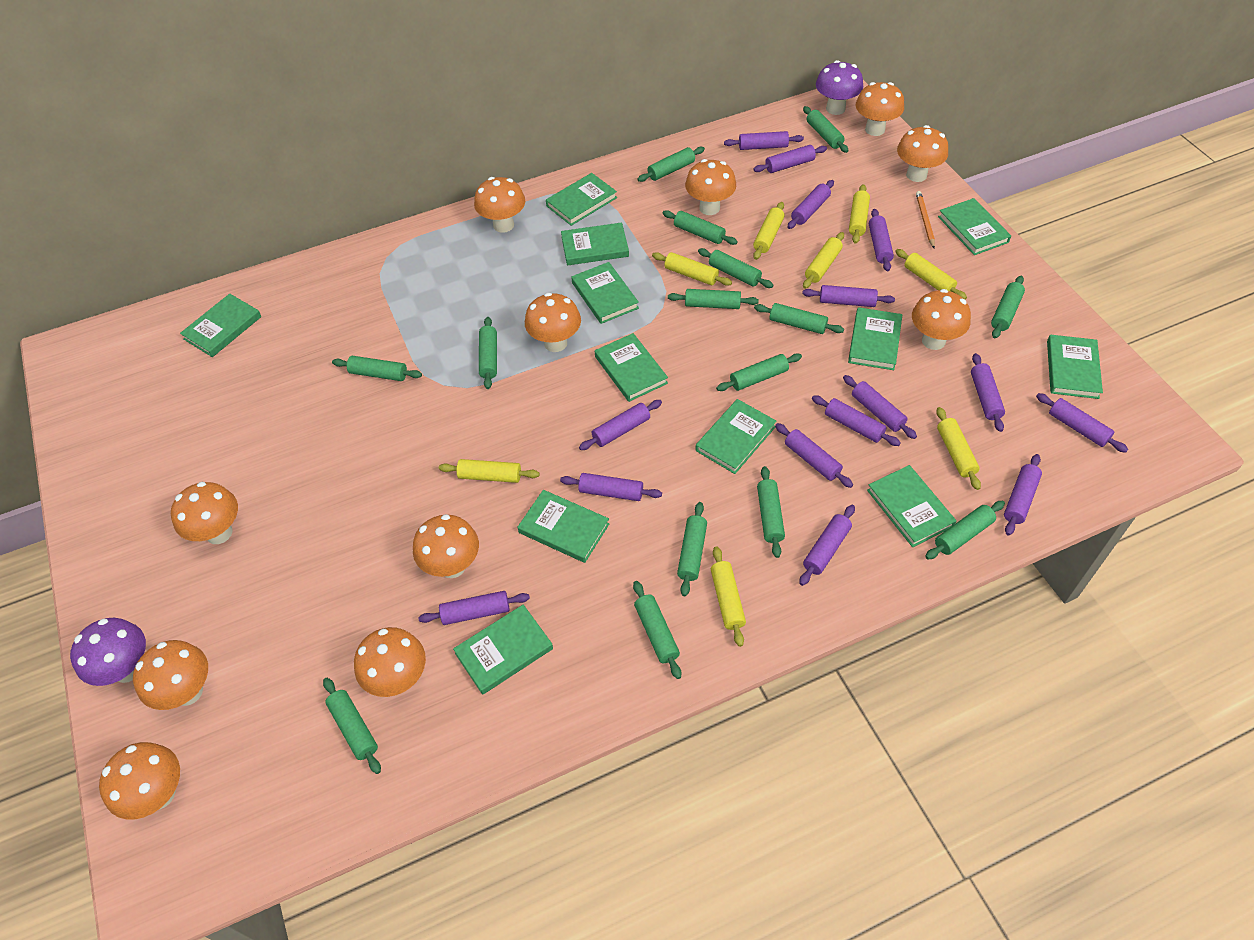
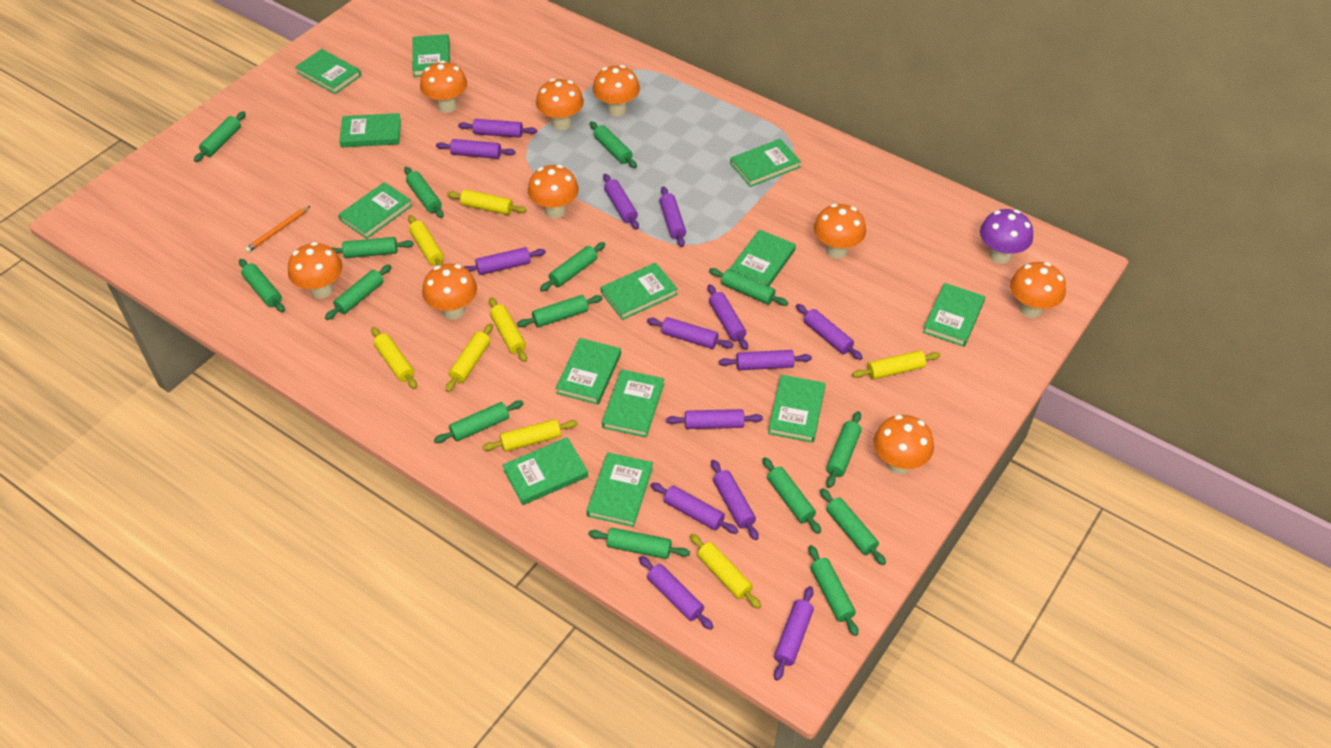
green book: 12 -> 13
orange mushroom: 11 -> 9
purple mushroom: 2 -> 1
purple rolling pin: 15 -> 14

